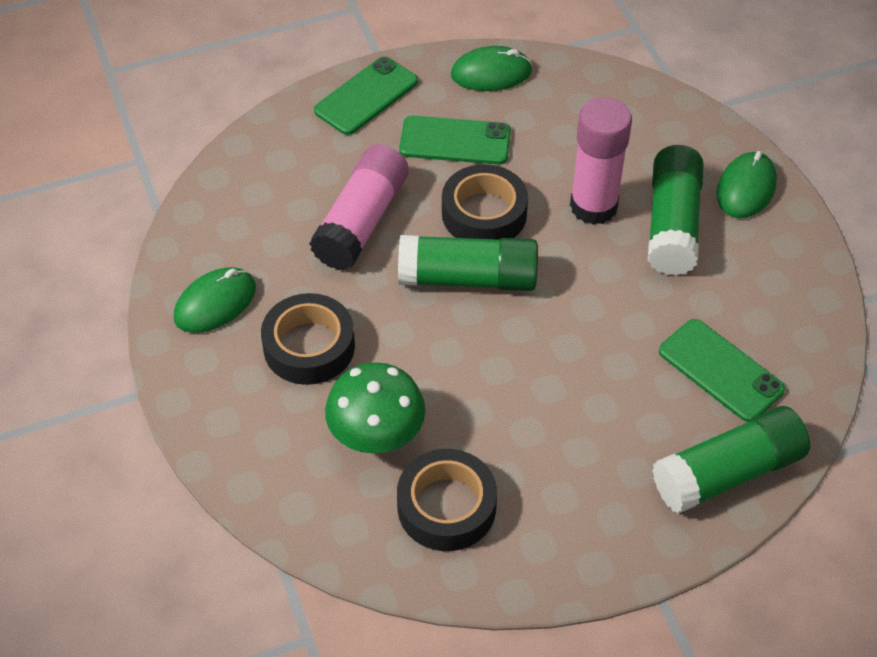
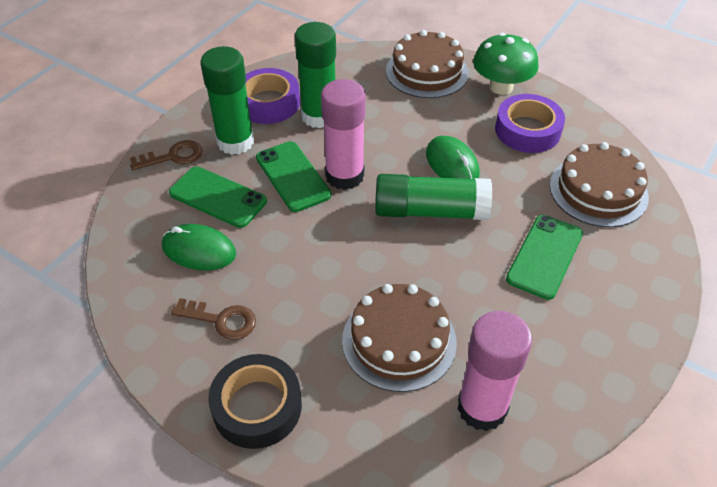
black tape: 3 -> 1
brown cake: 0 -> 3
brown key: 0 -> 2
green mouse: 3 -> 2
purple tape: 0 -> 2

